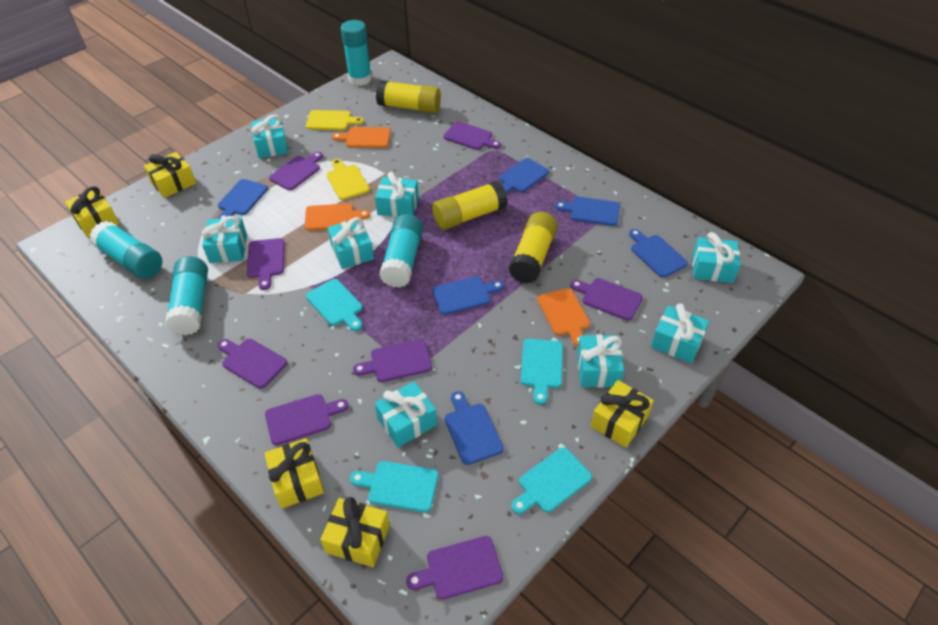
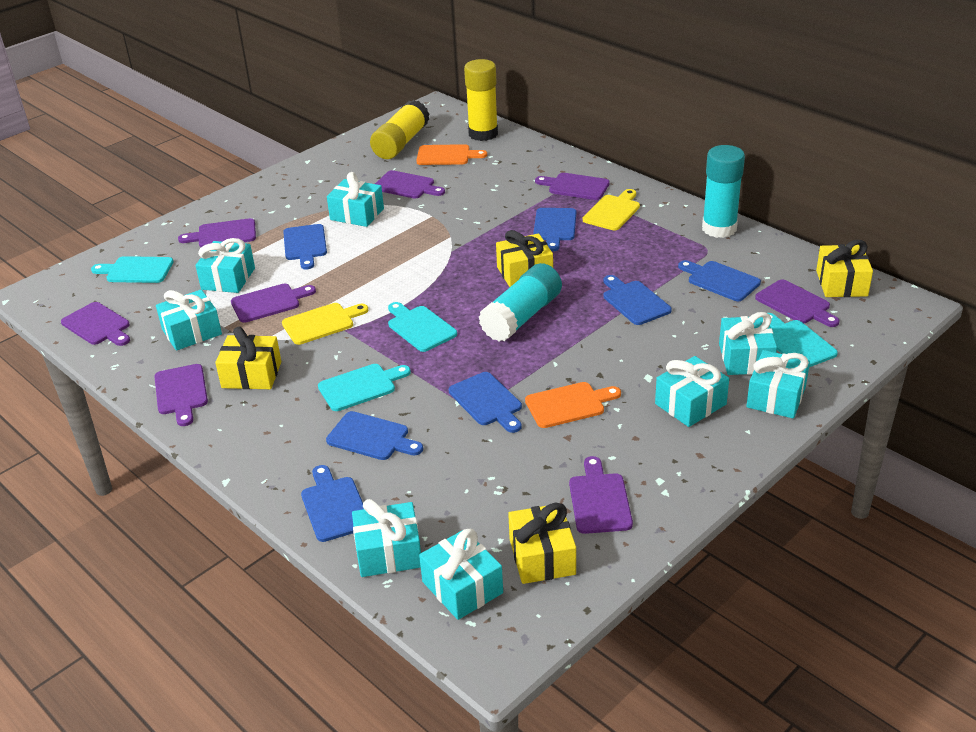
blue cutting board: 6 -> 7
orange cutting board: 3 -> 2
turquoise glue stick: 4 -> 2
yellow gift: 5 -> 4
yellow glue stick: 3 -> 2

